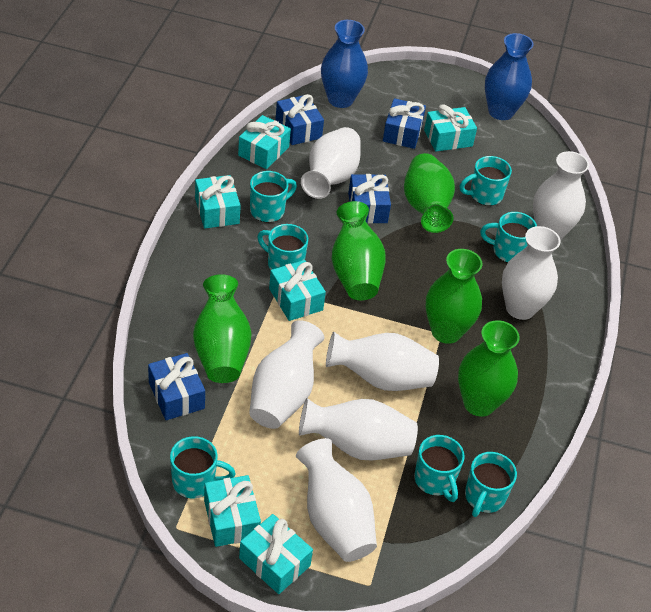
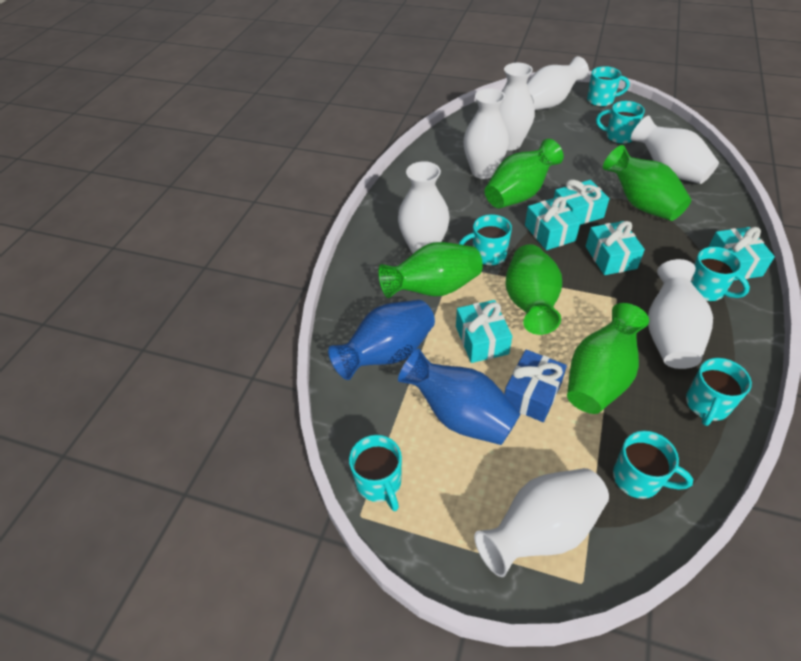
blue gift: 4 -> 1
turquoise gift: 6 -> 5

